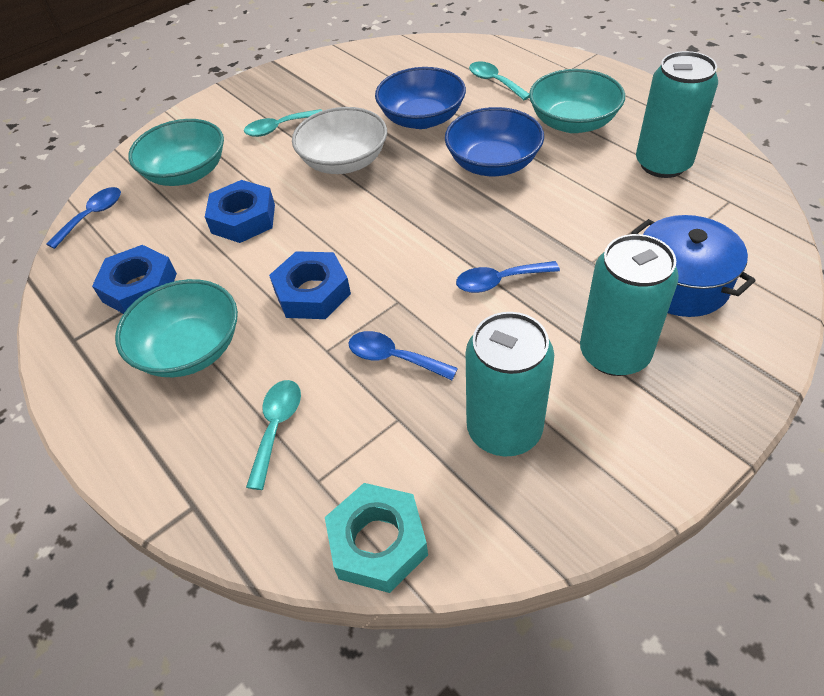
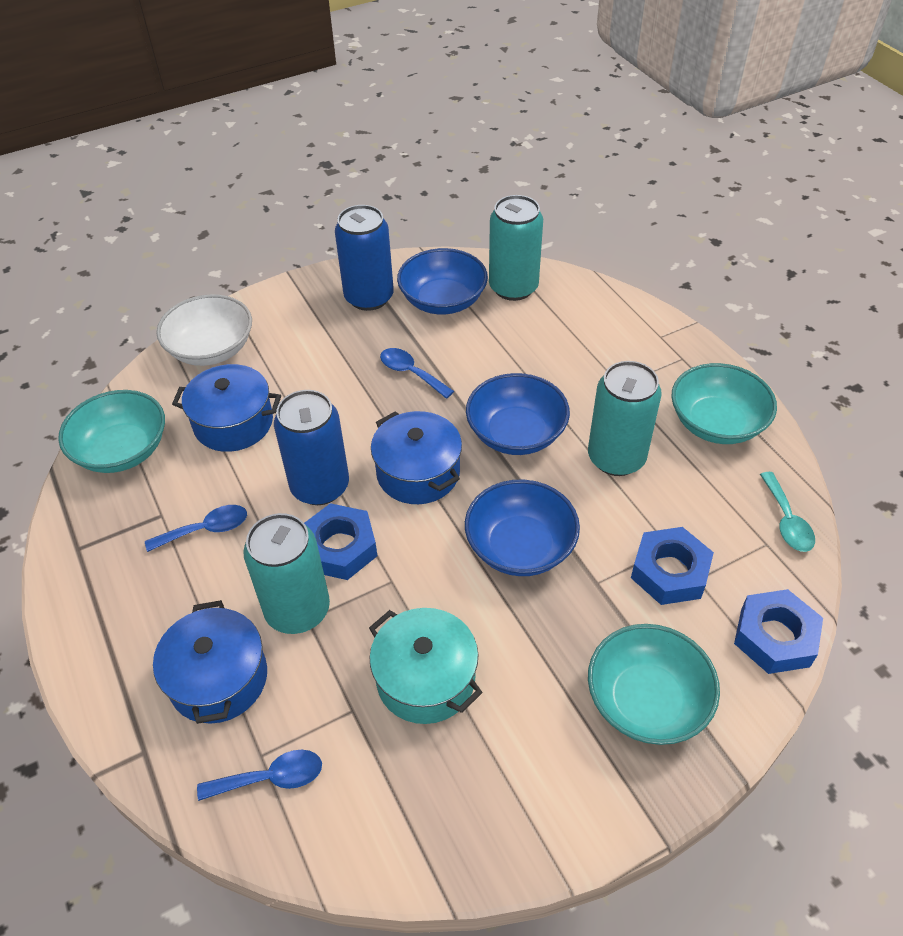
blue bowl: 2 -> 3
blue can: 0 -> 2
blue pot: 1 -> 3
turquoise nut: 1 -> 0
turquoise pot: 0 -> 1
turquoise spoon: 3 -> 1

